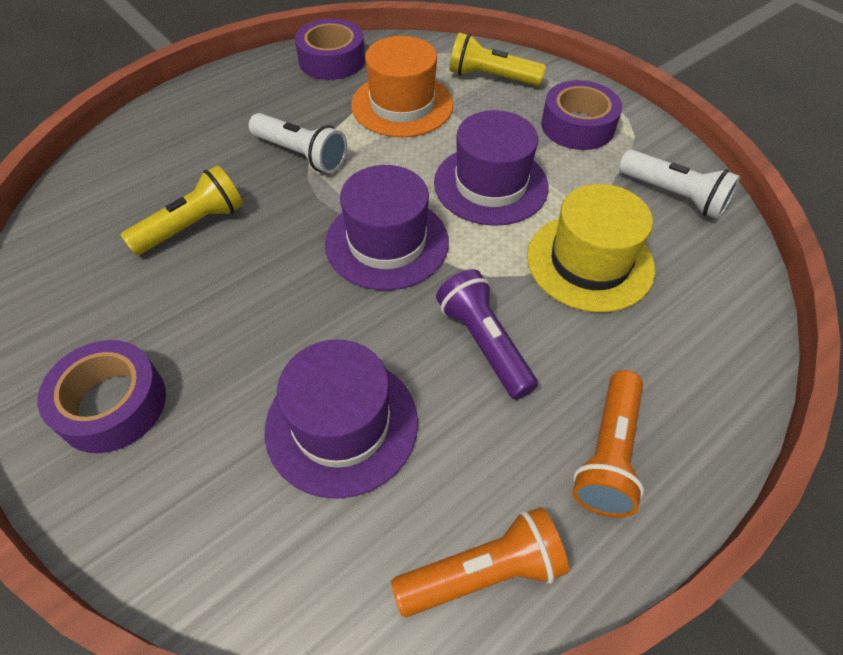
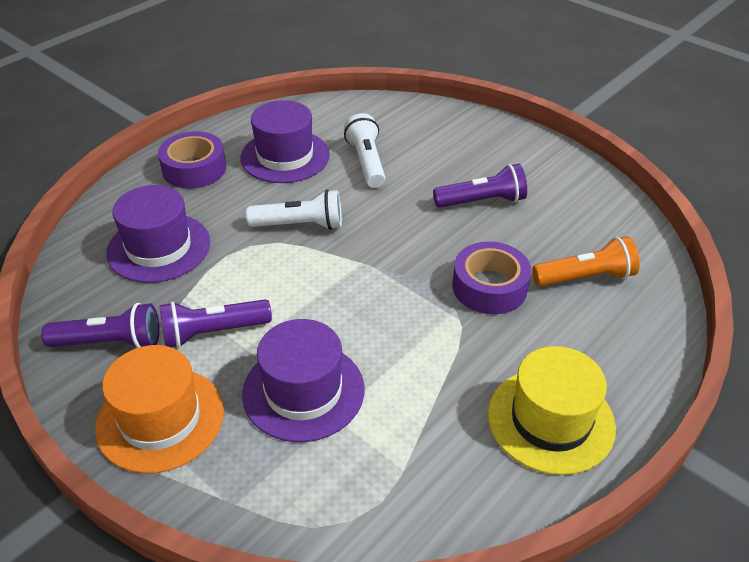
orange flashlight: 2 -> 1
purple flashlight: 1 -> 3
purple tape: 3 -> 2
yellow flashlight: 2 -> 0

